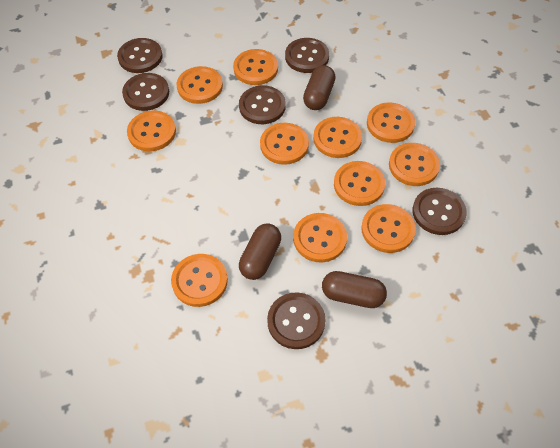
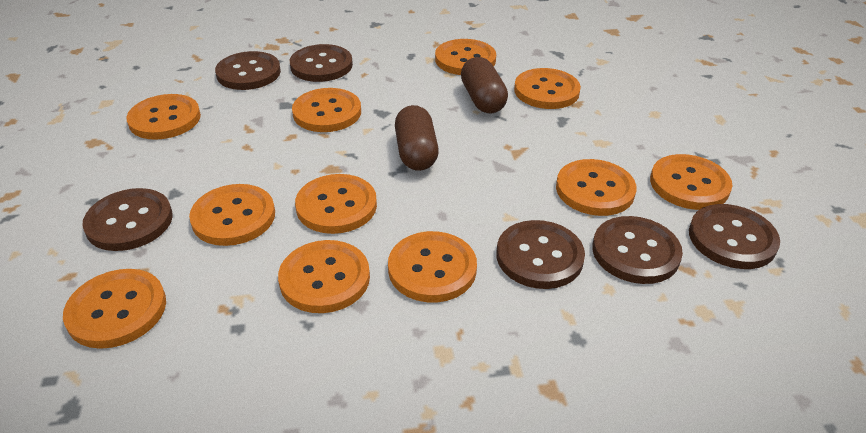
brown capsule: 3 -> 2

